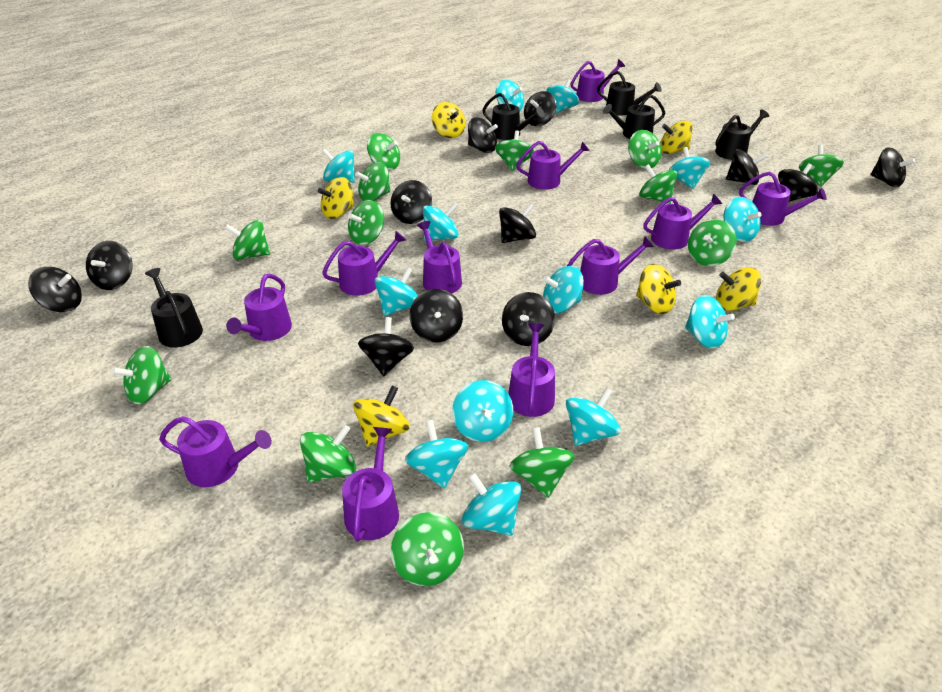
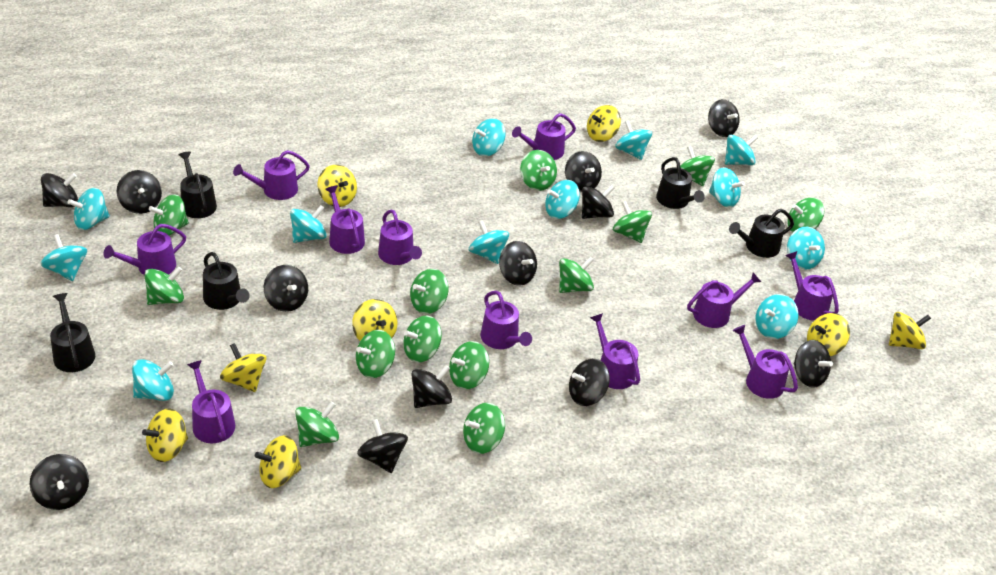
turquoise spinning top: 13 -> 12
yellow spinning top: 6 -> 8

